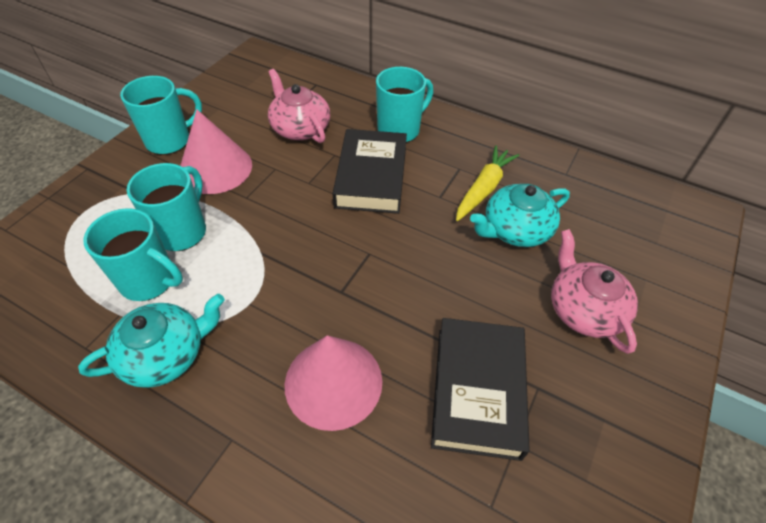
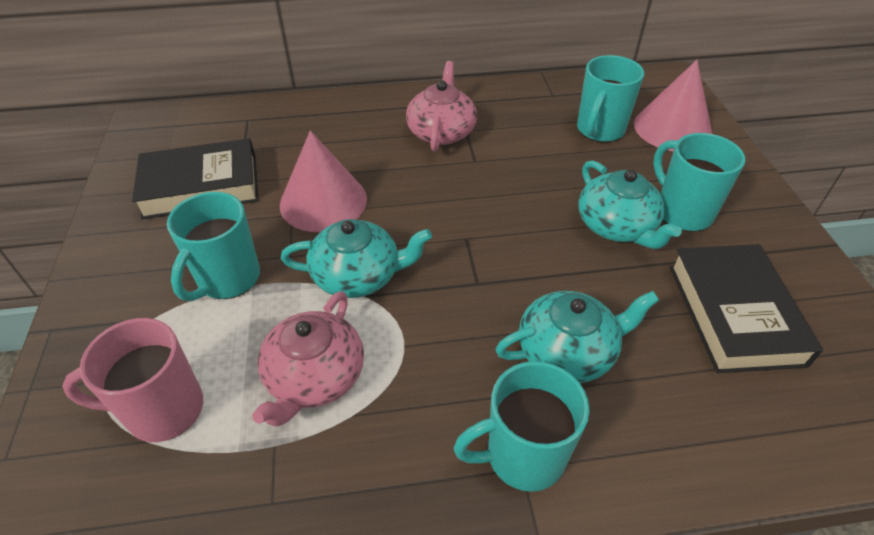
pink mug: 0 -> 1
turquoise teapot: 2 -> 3
yellow carrot: 1 -> 0

